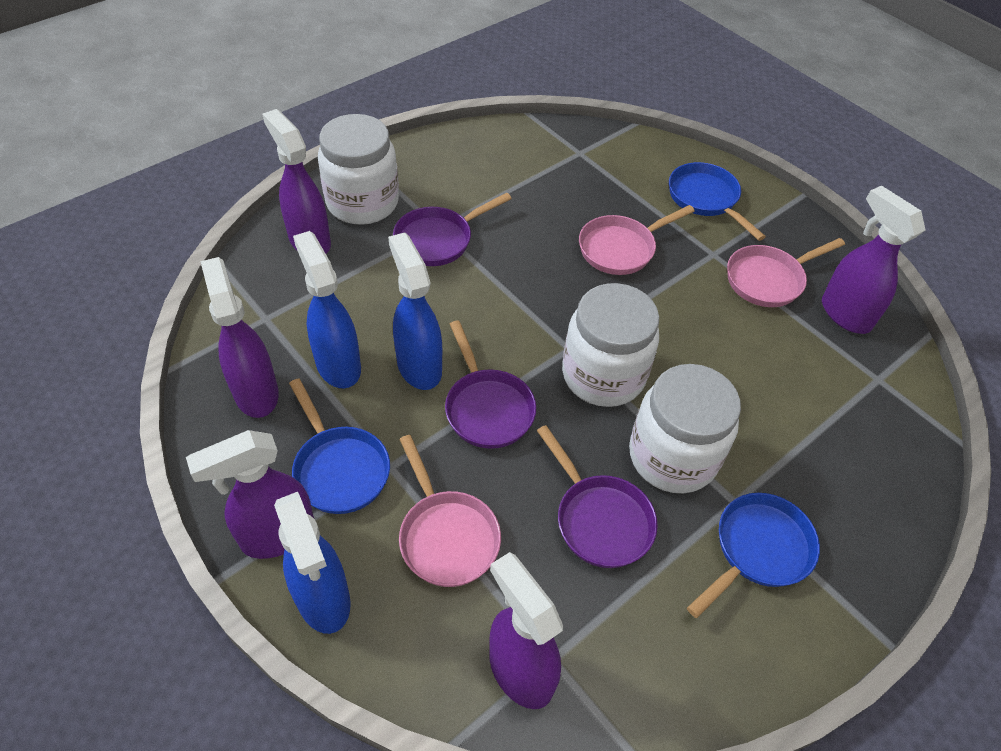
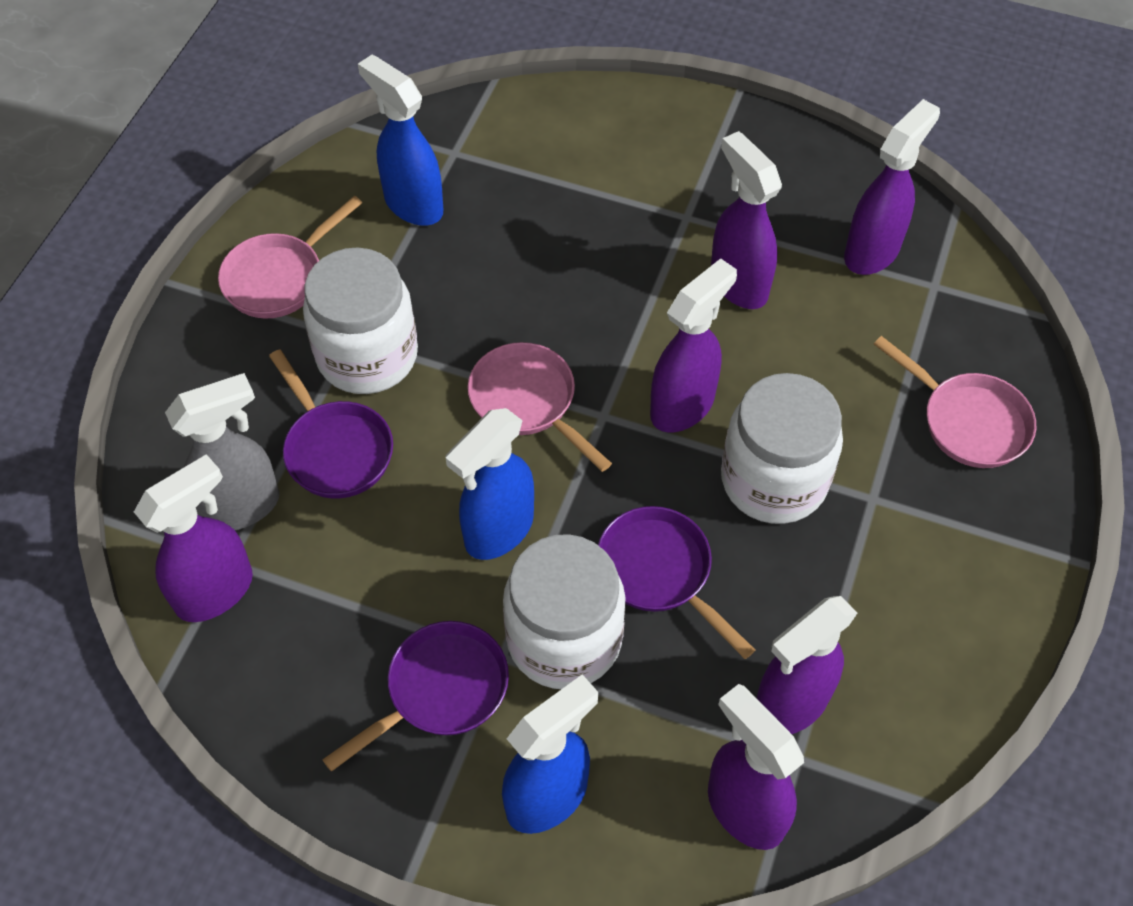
blue pan: 3 -> 0
grey spray bottle: 0 -> 1
purple spray bottle: 5 -> 6

